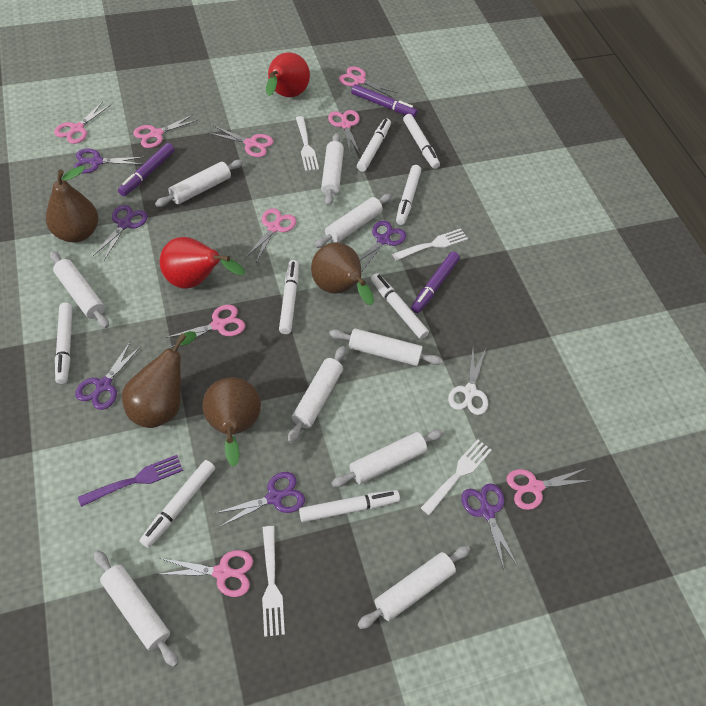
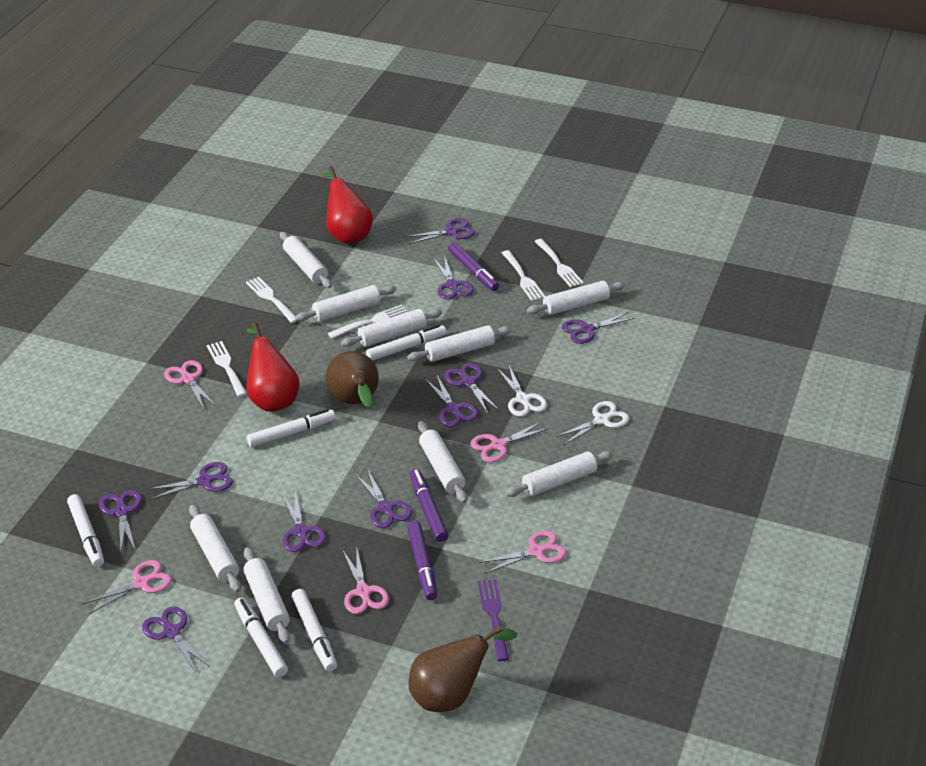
brown pear: 4 -> 2
pink scissors: 9 -> 5
purple scissors: 6 -> 10
white fork: 4 -> 5
white marker: 8 -> 5
white scissors: 1 -> 2

